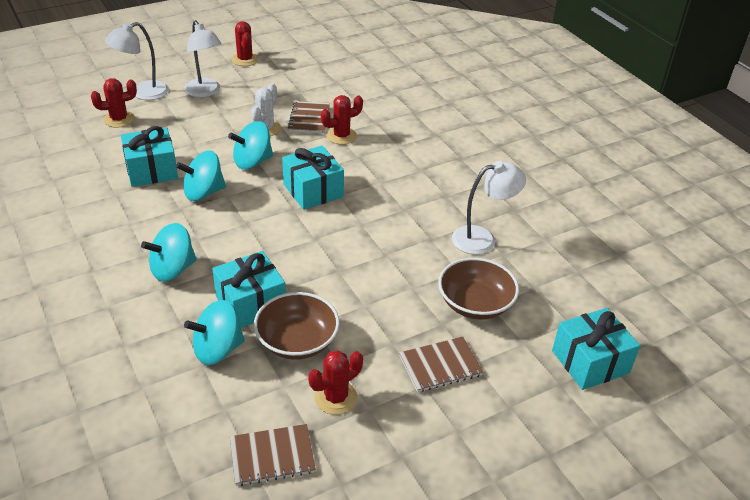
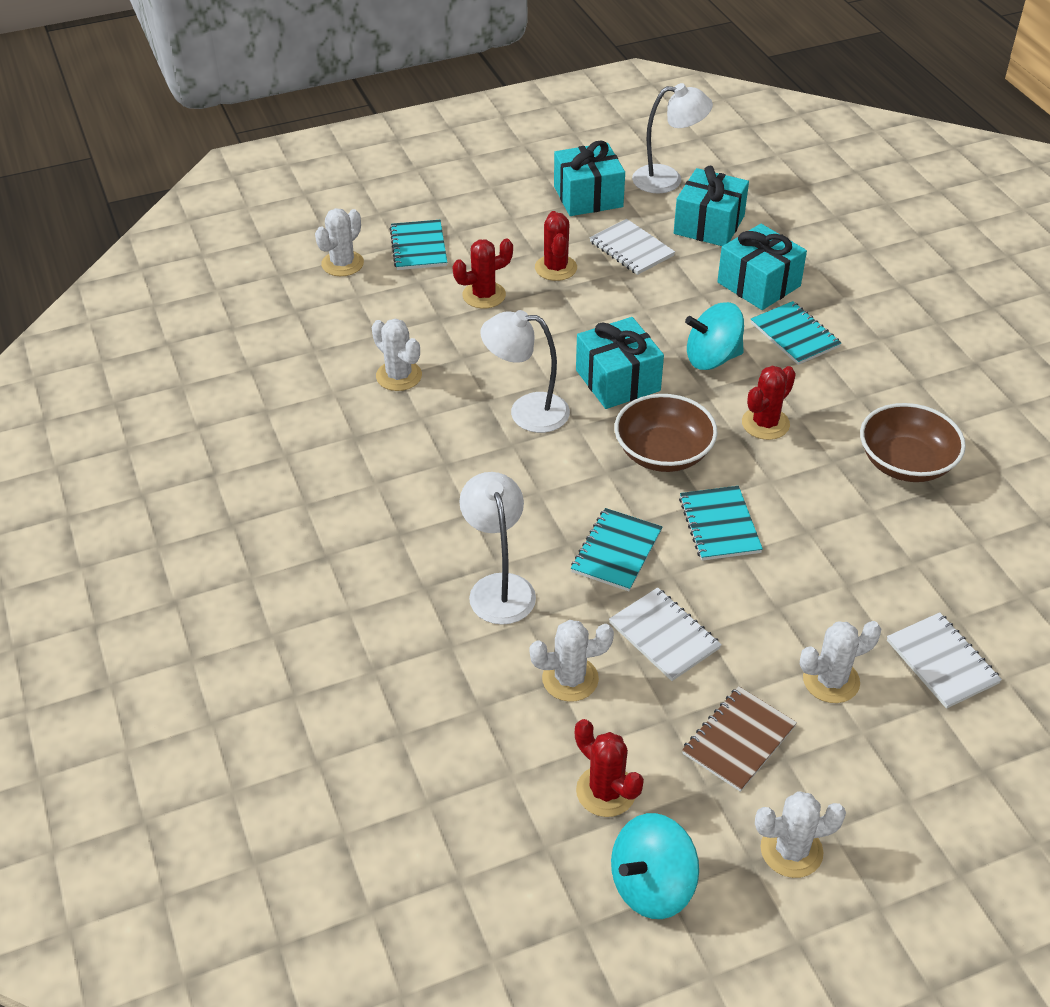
brown notebook: 3 -> 1
turquoise notebook: 0 -> 4
turquoise spinning top: 4 -> 2
white cactus: 1 -> 5
white notebook: 0 -> 3

